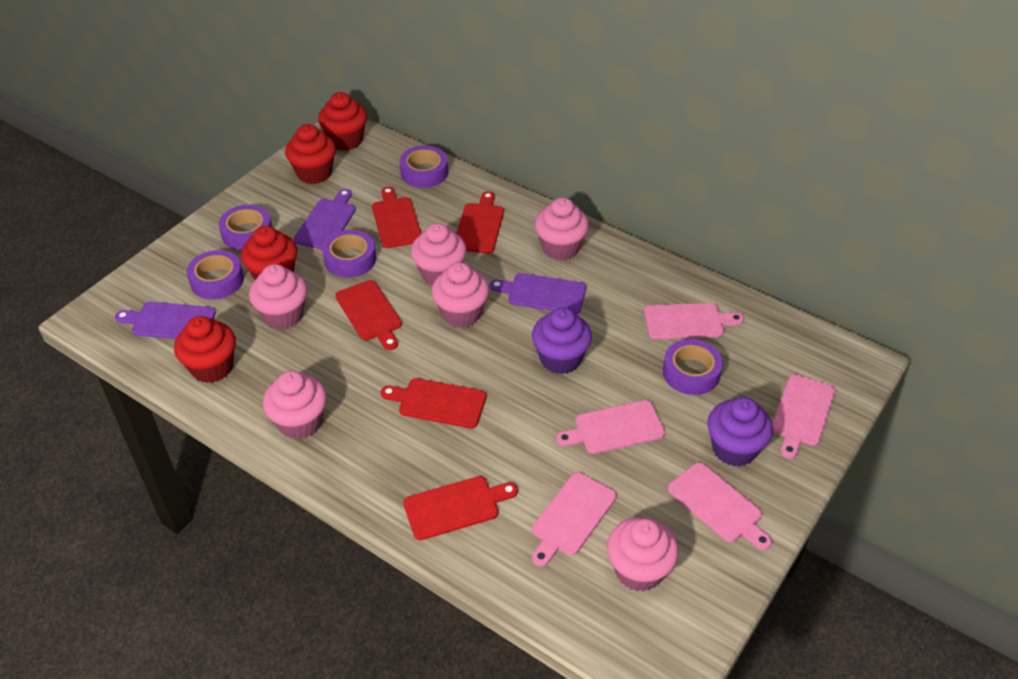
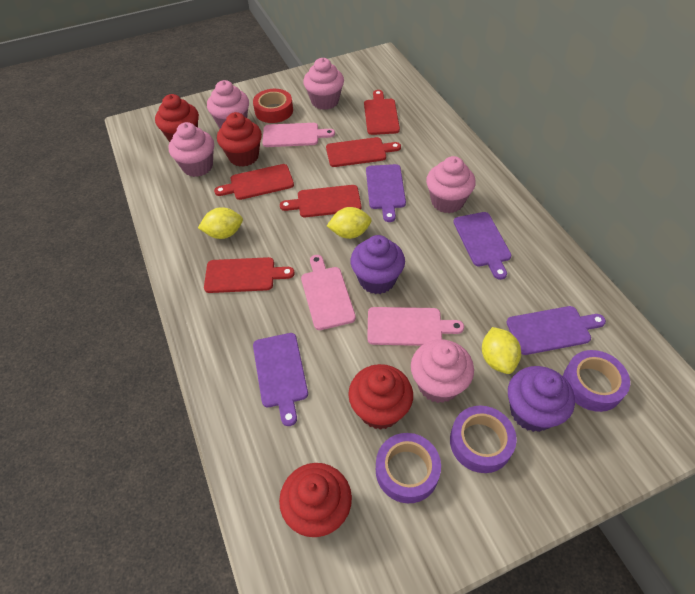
pink cupcake: 6 -> 5
pink cutting board: 5 -> 3
purple cutting board: 3 -> 4
purple tape: 5 -> 3
red tape: 0 -> 1
yellow lemon: 0 -> 3

